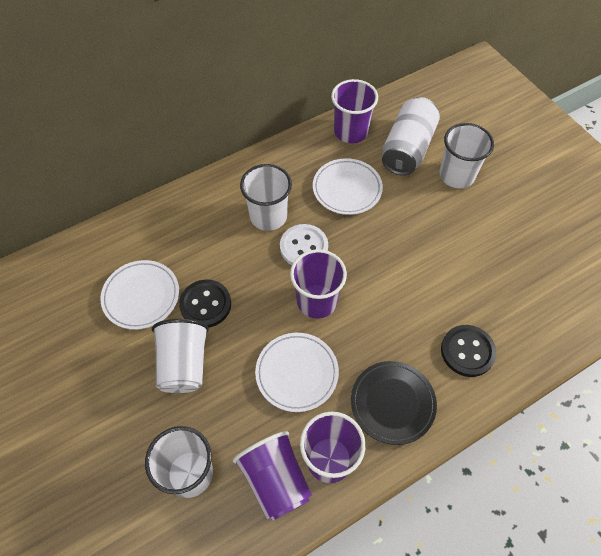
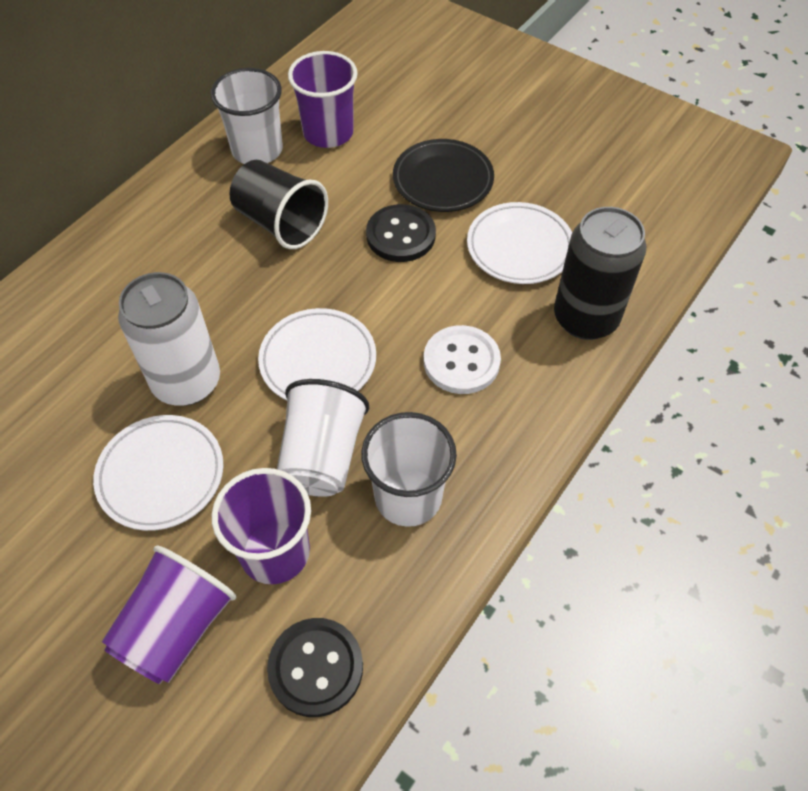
black can: 0 -> 1
black cup: 0 -> 1
purple cup: 4 -> 3
white cup: 4 -> 3

